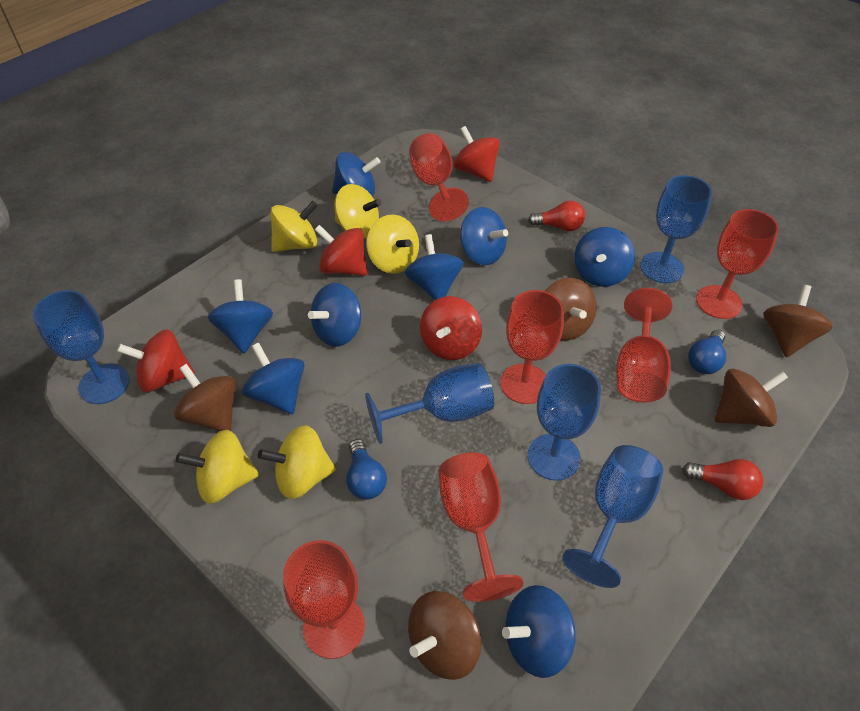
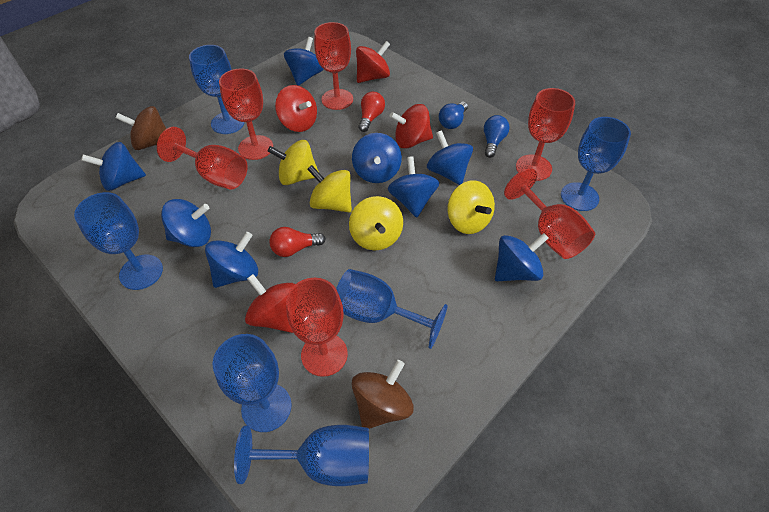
blue goblet: 5 -> 6
brown spinning top: 5 -> 2
yellow spinning top: 5 -> 4

